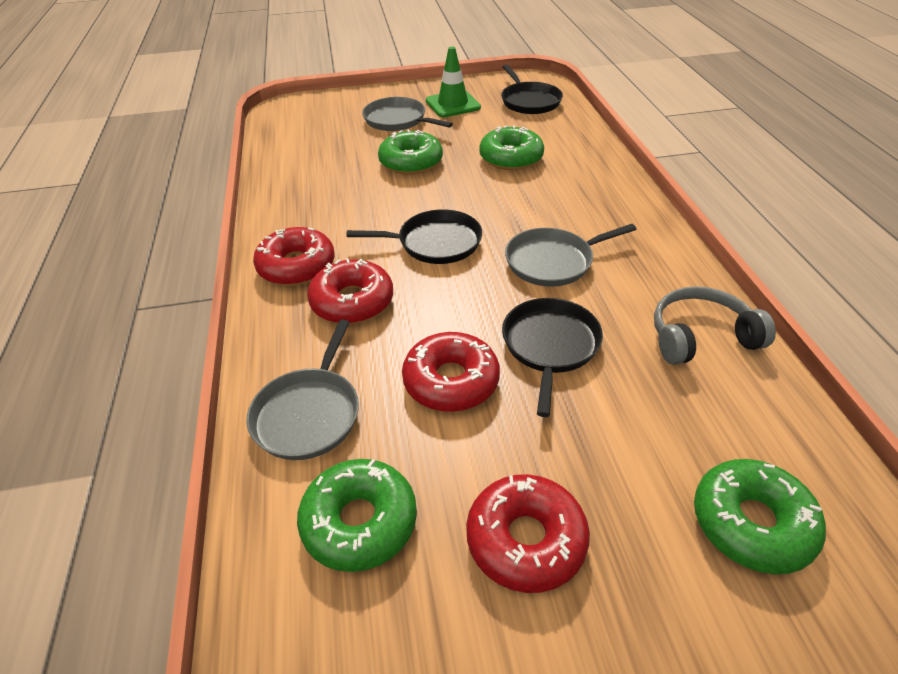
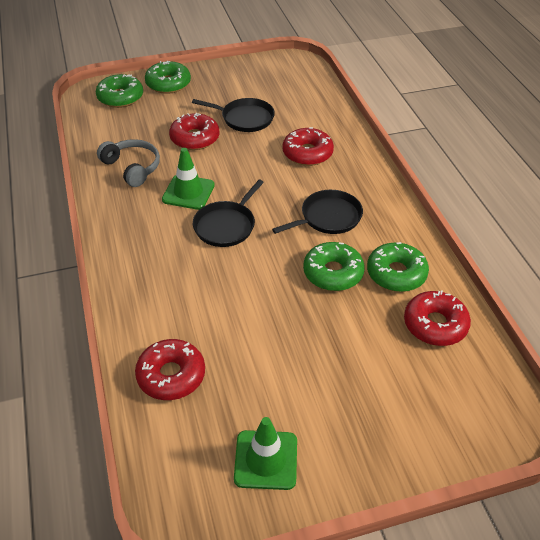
green traffic cone: 1 -> 2
grey pan: 3 -> 0

